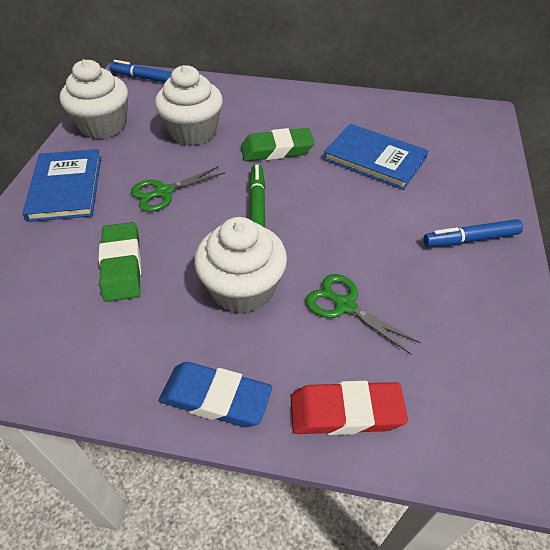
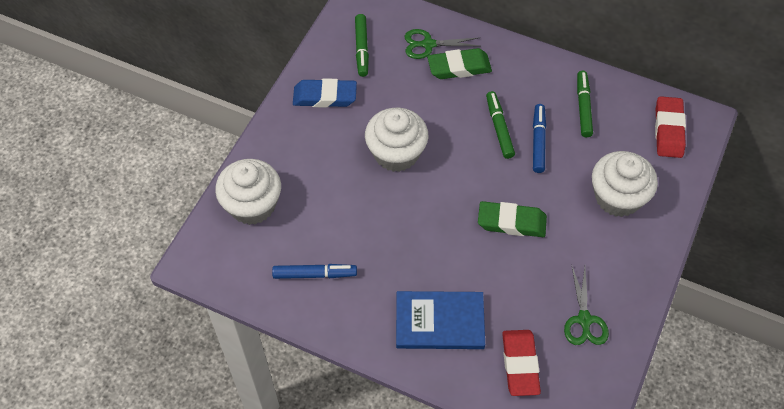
blue book: 2 -> 1
green marker: 1 -> 3
red eraser: 1 -> 2

